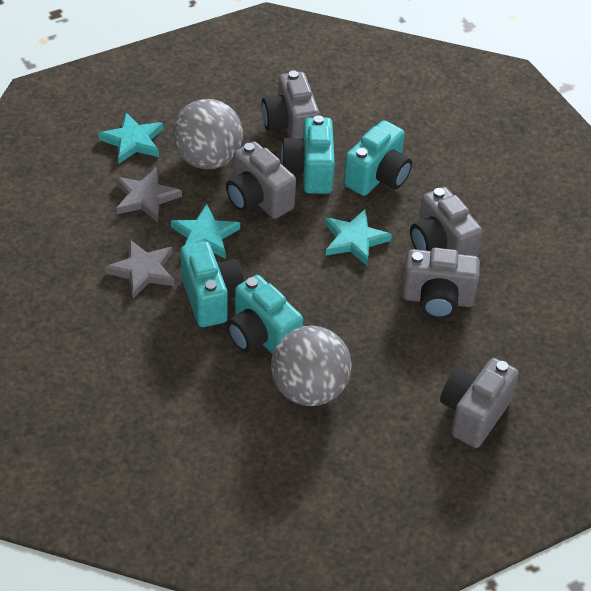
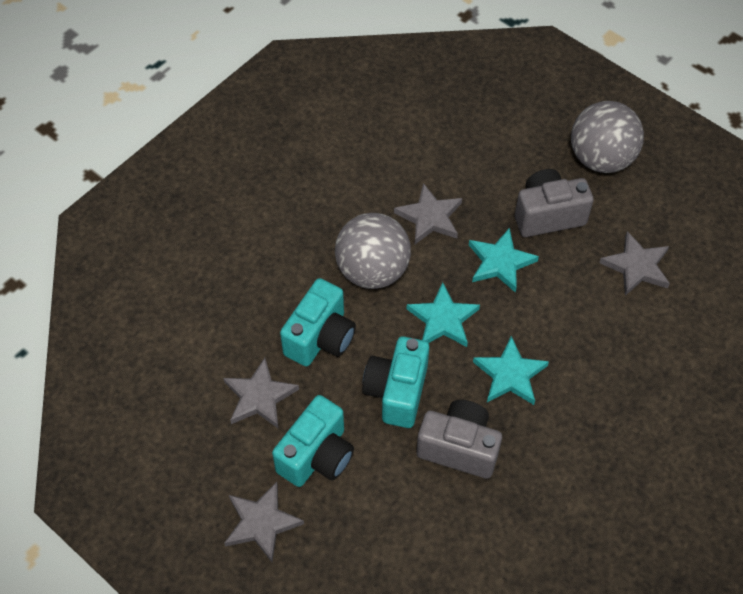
grey camera: 5 -> 2
grey star: 2 -> 4
turquoise camera: 4 -> 3

